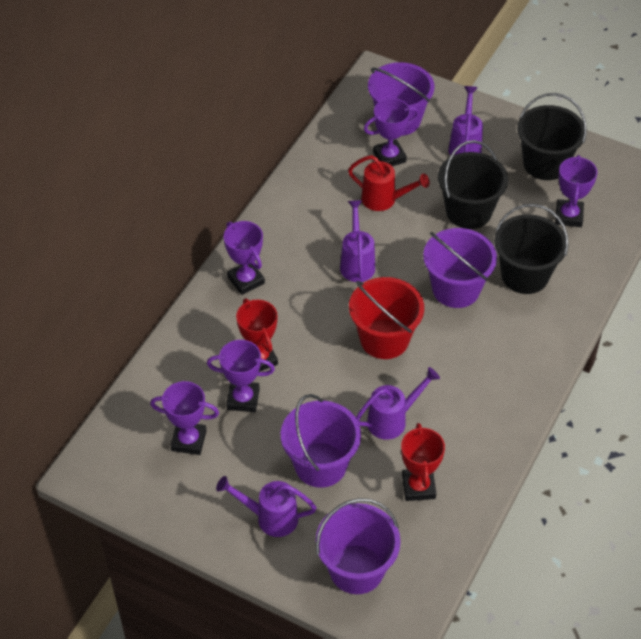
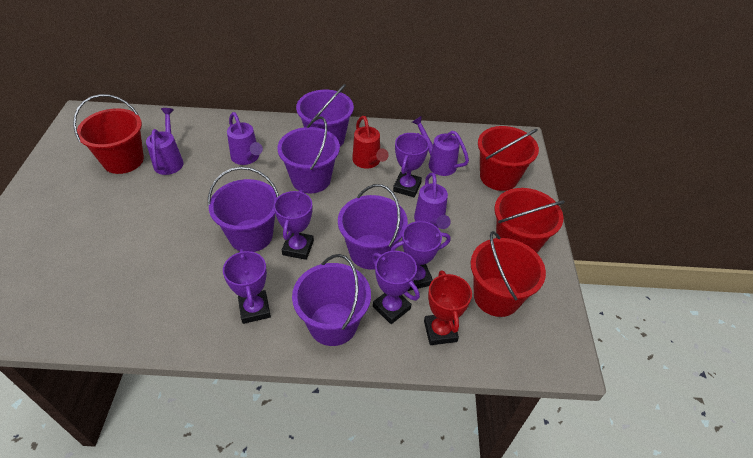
black bucket: 3 -> 0
purple bucket: 4 -> 5
red bucket: 1 -> 4
red trophy: 2 -> 1

